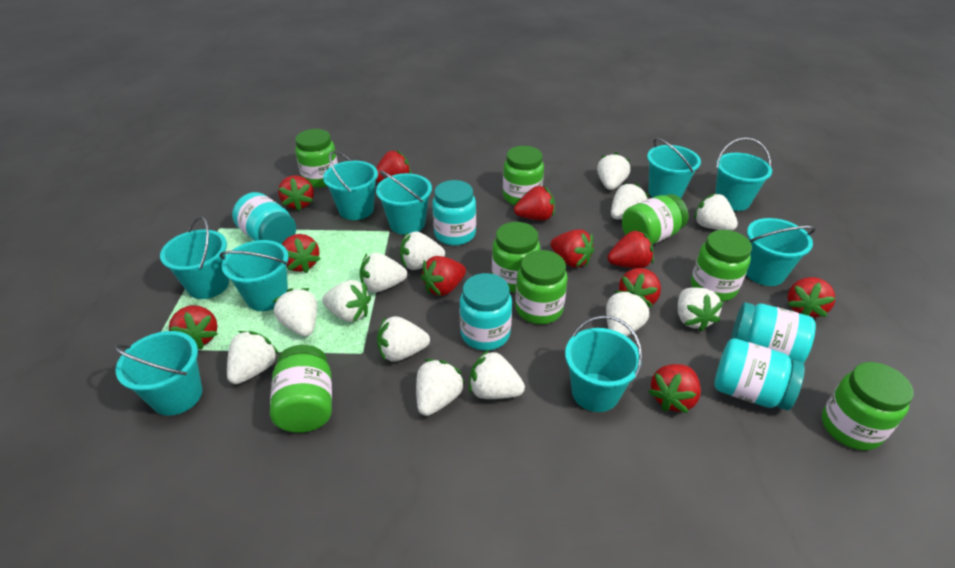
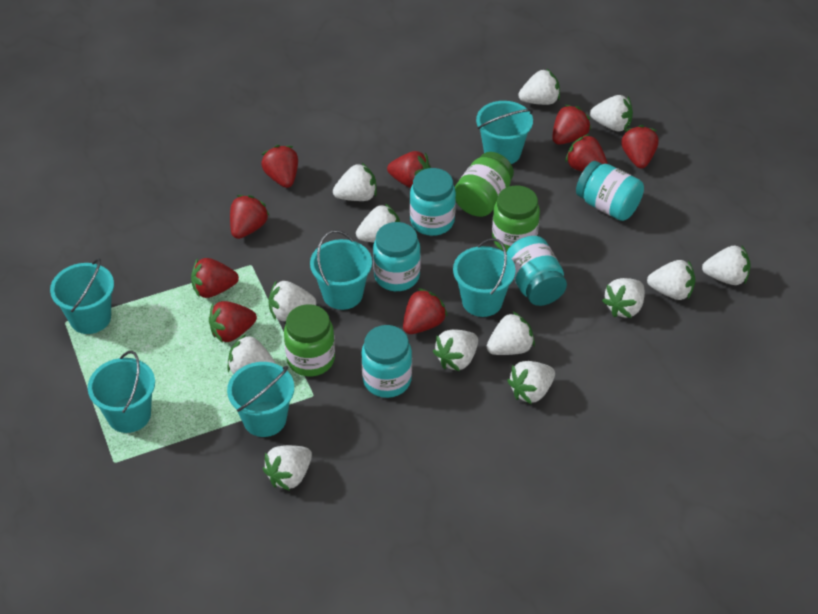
green jar: 8 -> 3
red strawberry: 11 -> 9
turquoise bucket: 9 -> 6

